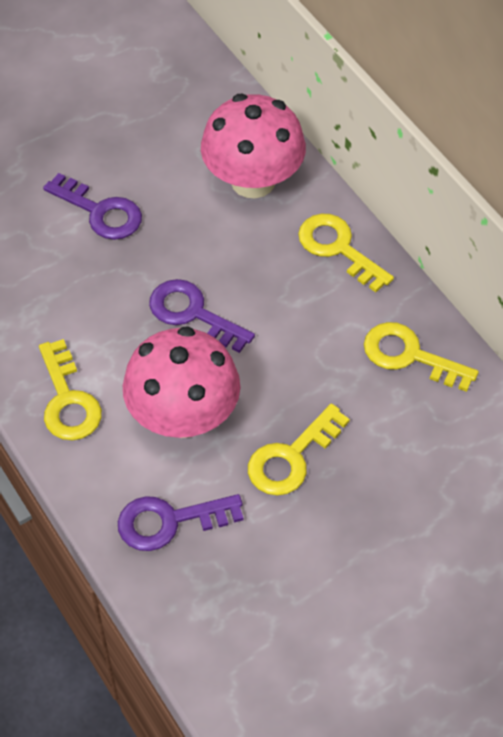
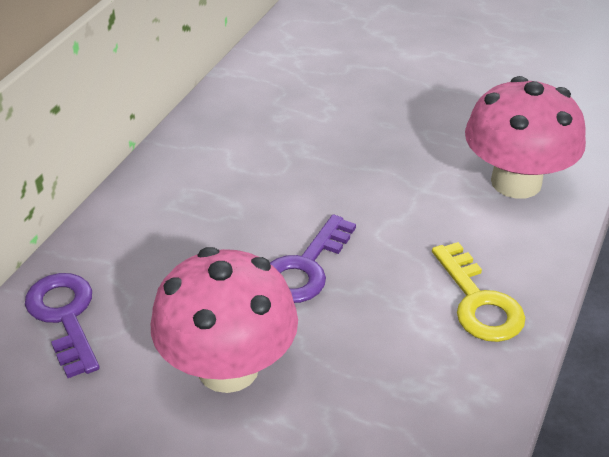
purple key: 3 -> 2
yellow key: 4 -> 1

